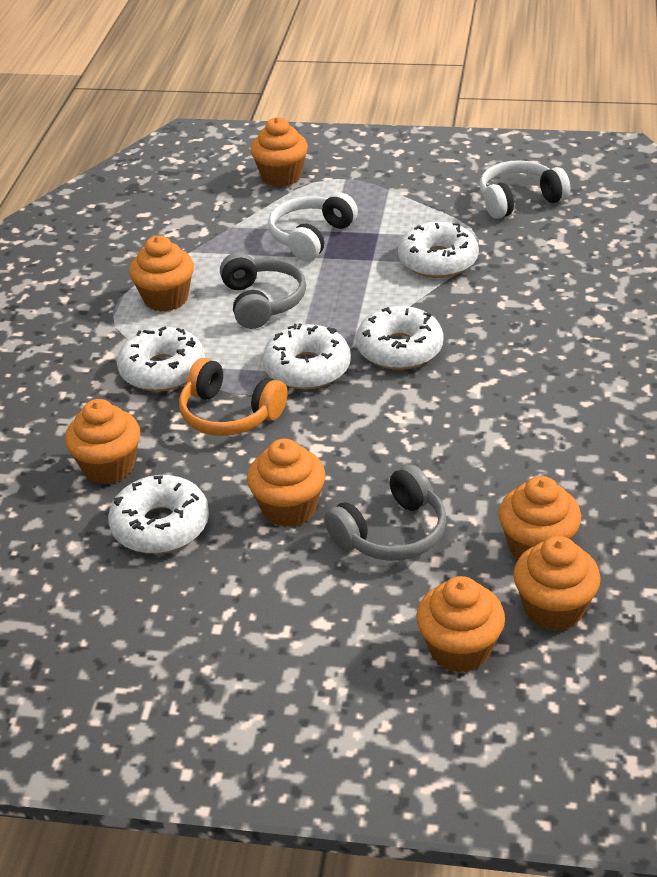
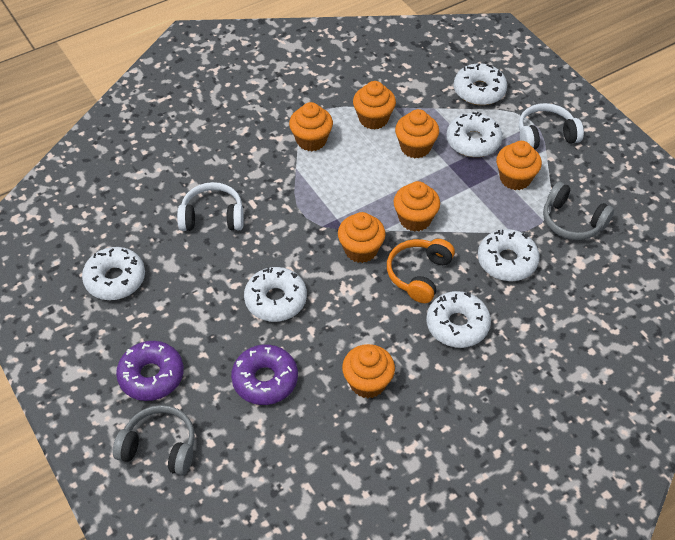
purple donut: 0 -> 2
white donut: 5 -> 6

